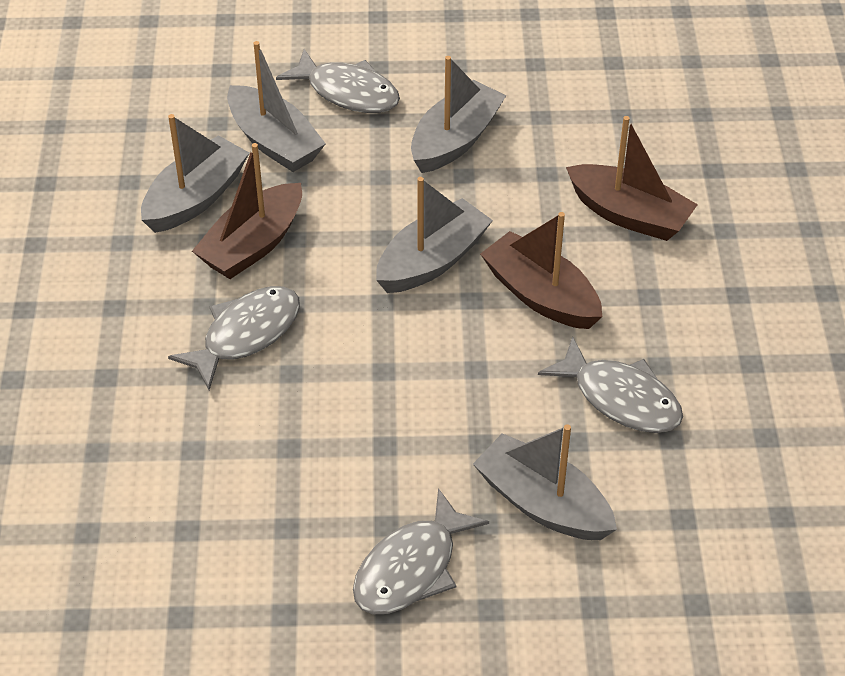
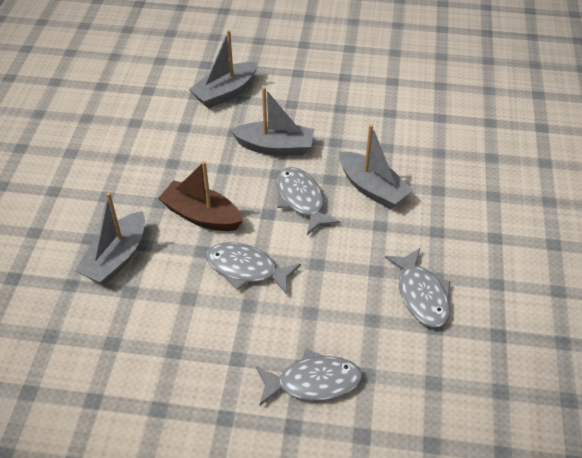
brown boat: 3 -> 1
grey boat: 5 -> 4

